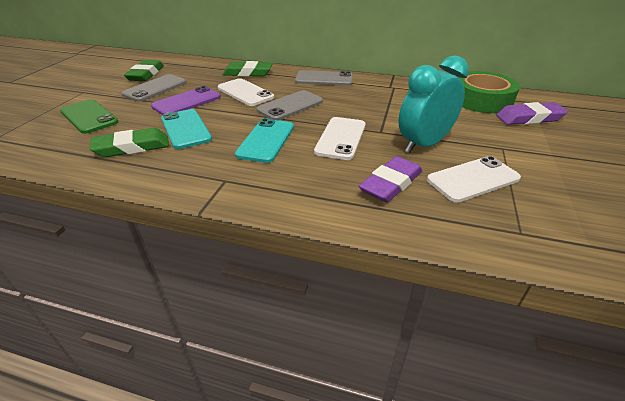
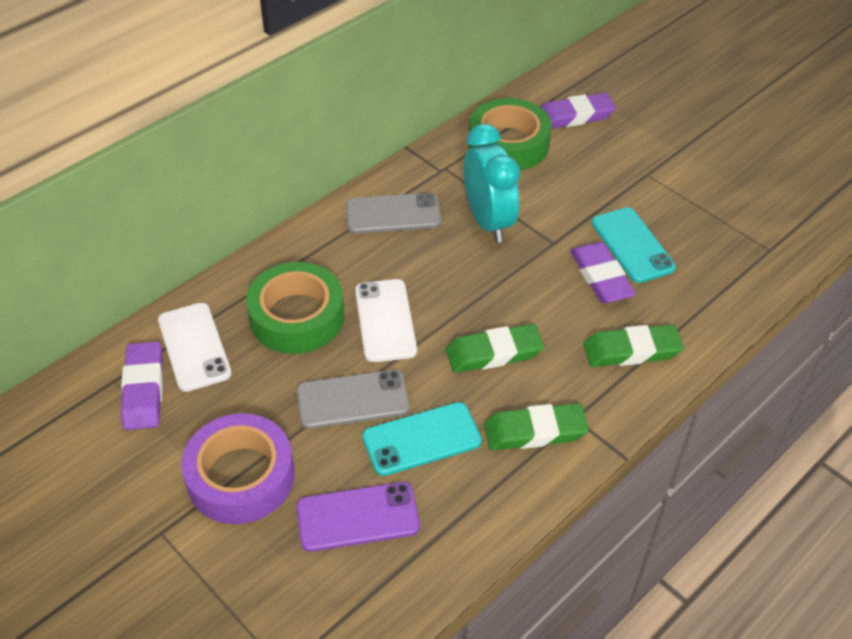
green phone: 1 -> 0
green tape: 1 -> 2
grey phone: 3 -> 2
purple eraser: 2 -> 3
purple tape: 0 -> 1
white phone: 3 -> 2

